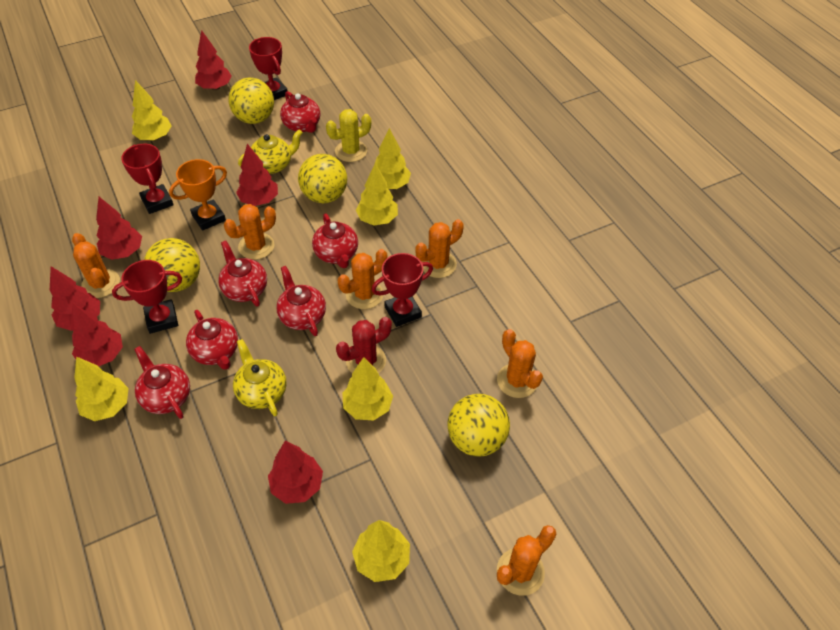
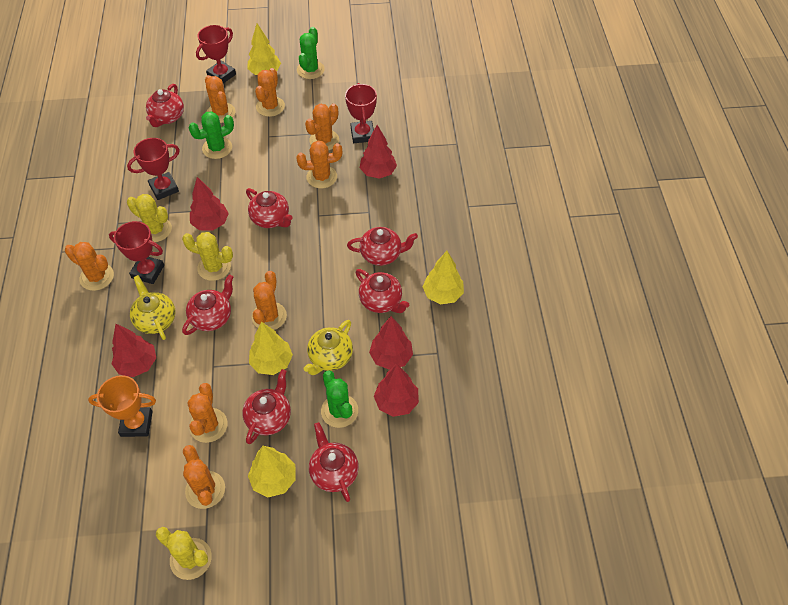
green cactus: 0 -> 3
orange cactus: 6 -> 8
red cactus: 1 -> 0
red teapot: 6 -> 7
red tree: 6 -> 5
yellow ball: 4 -> 0
yellow cactus: 1 -> 3
yellow tree: 6 -> 4

